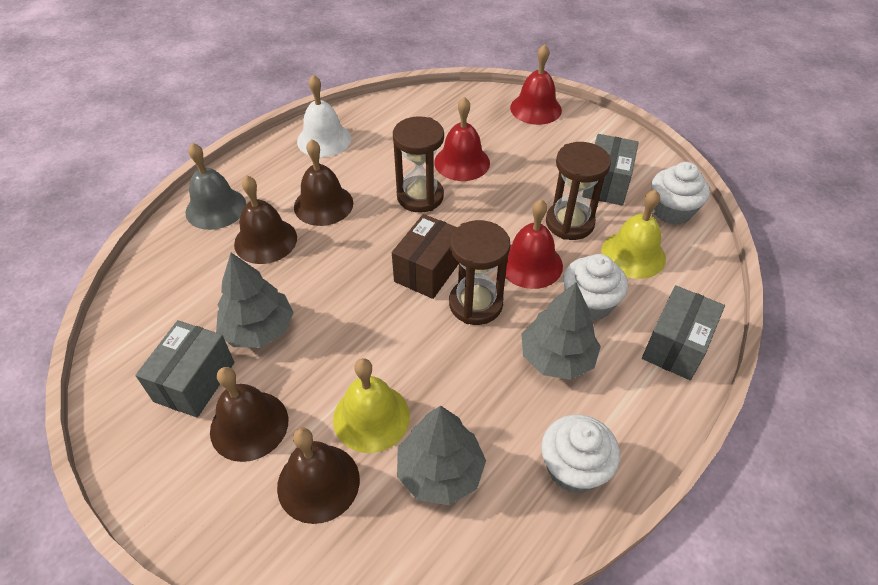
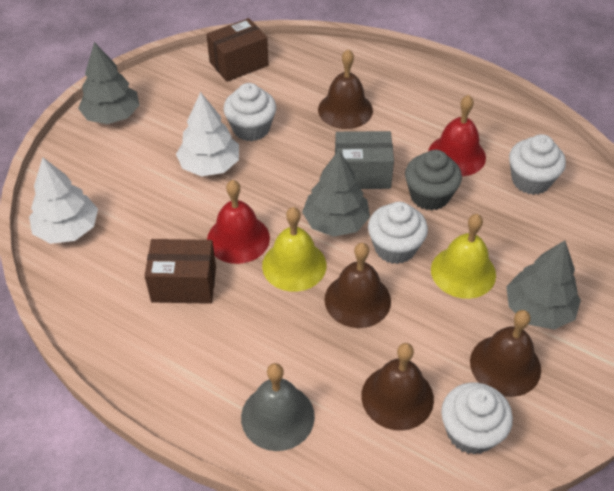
brown box: 1 -> 2
brown hourglass: 3 -> 0
grey box: 3 -> 1
grey cupcake: 0 -> 1
red bell: 3 -> 2
white bell: 1 -> 0
white cupcake: 3 -> 4
white tree: 0 -> 2

